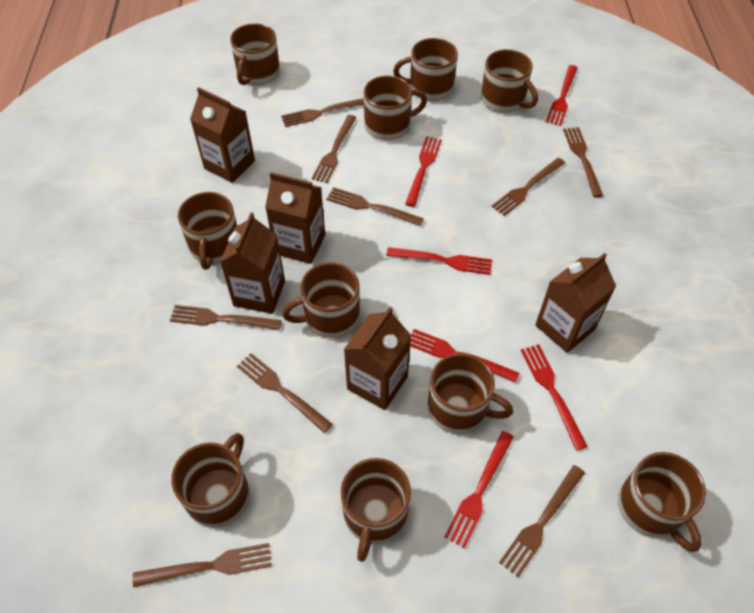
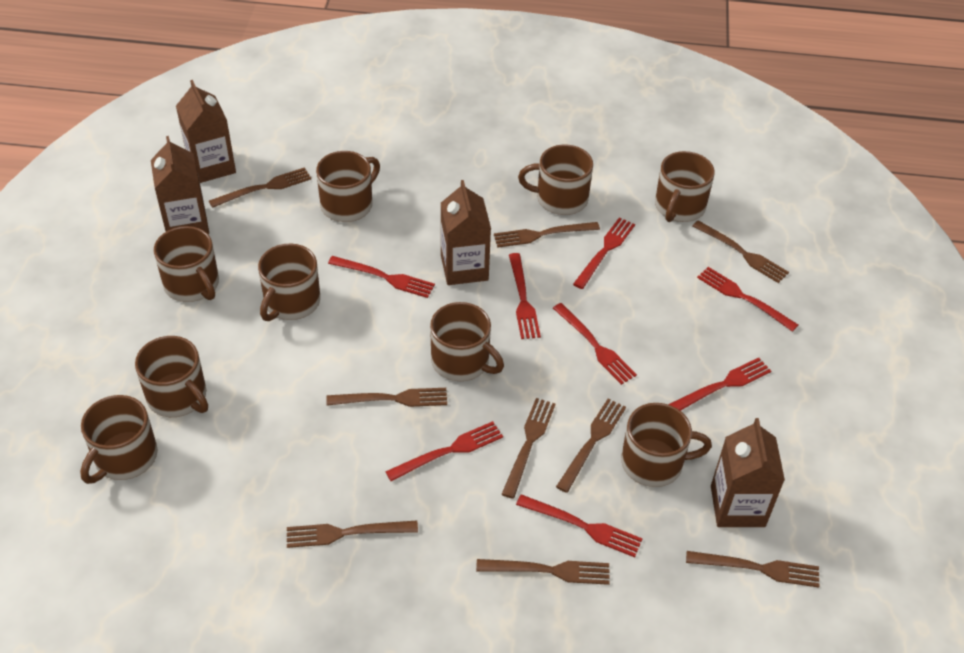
brown carton: 5 -> 4
brown mug: 10 -> 9
red fork: 6 -> 8

